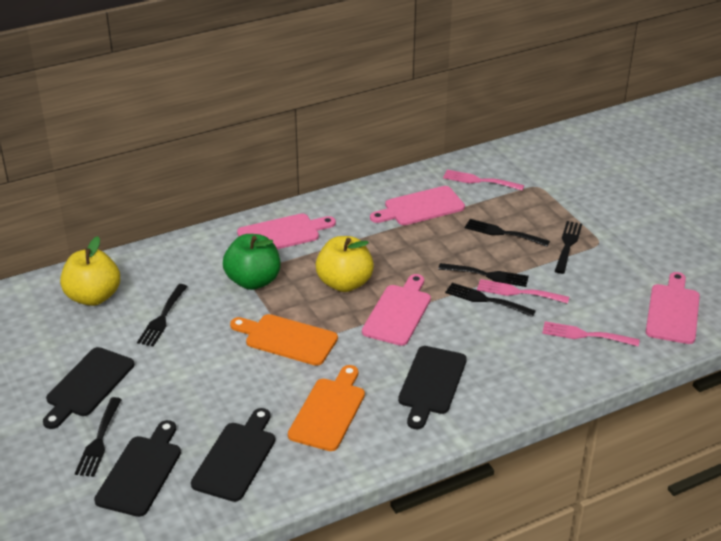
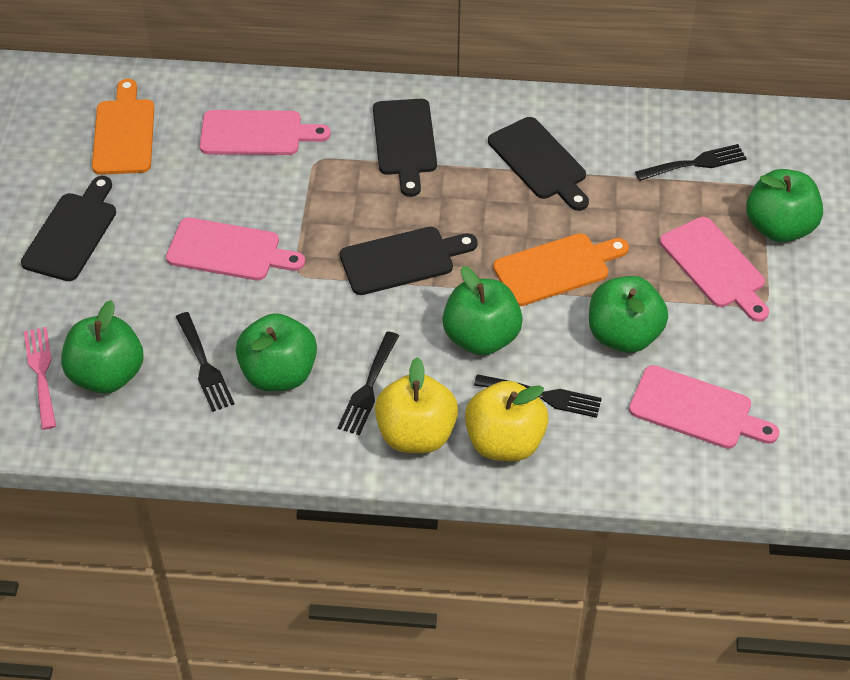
black fork: 6 -> 4
green apple: 1 -> 5
pink fork: 3 -> 1

